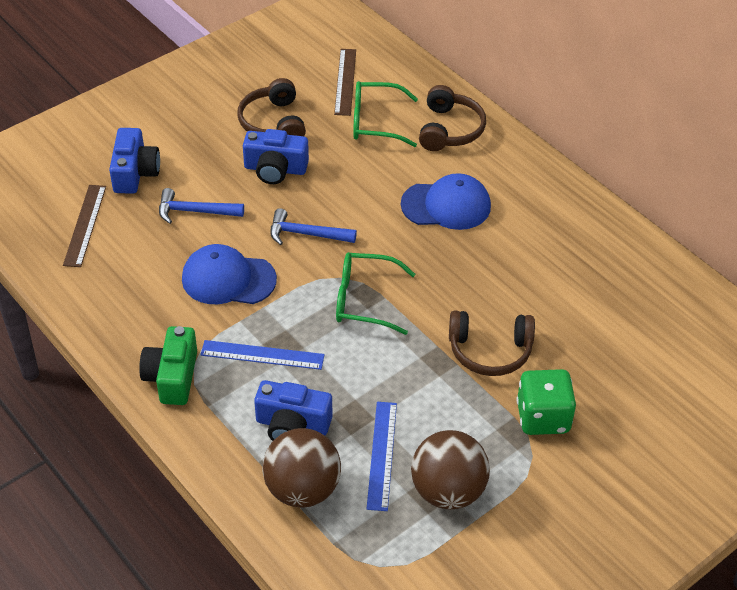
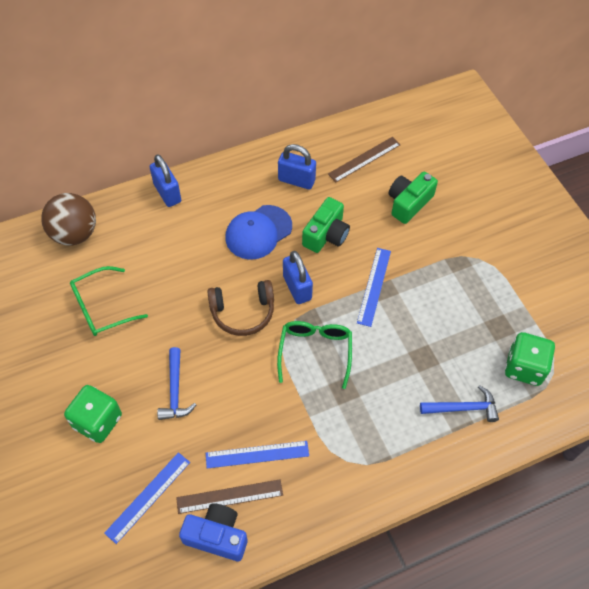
blue camera: 3 -> 1
blue cap: 2 -> 1
blue padlock: 0 -> 3
blue ruler: 2 -> 3
brown ball: 2 -> 1
brown headphones: 3 -> 1
green camera: 1 -> 2
green dice: 1 -> 2

